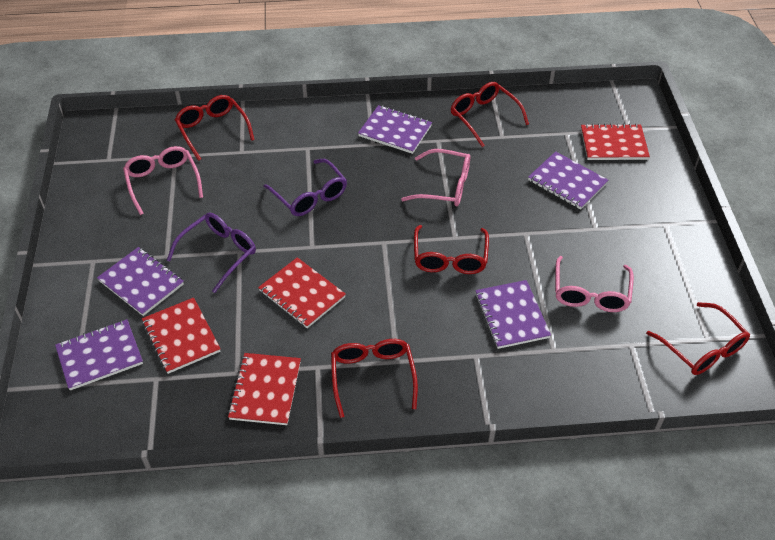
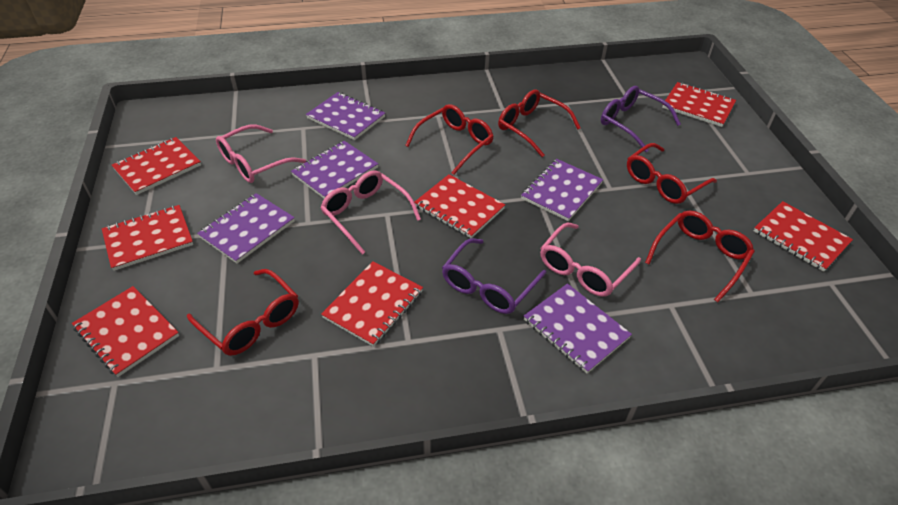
red notebook: 4 -> 7

